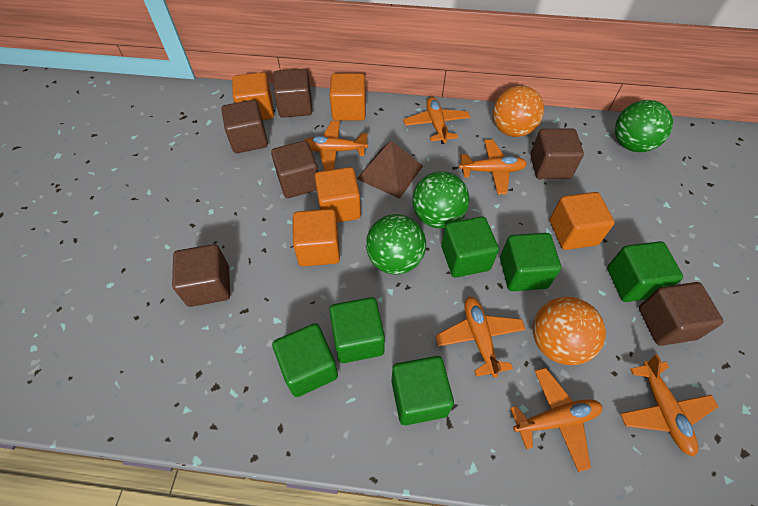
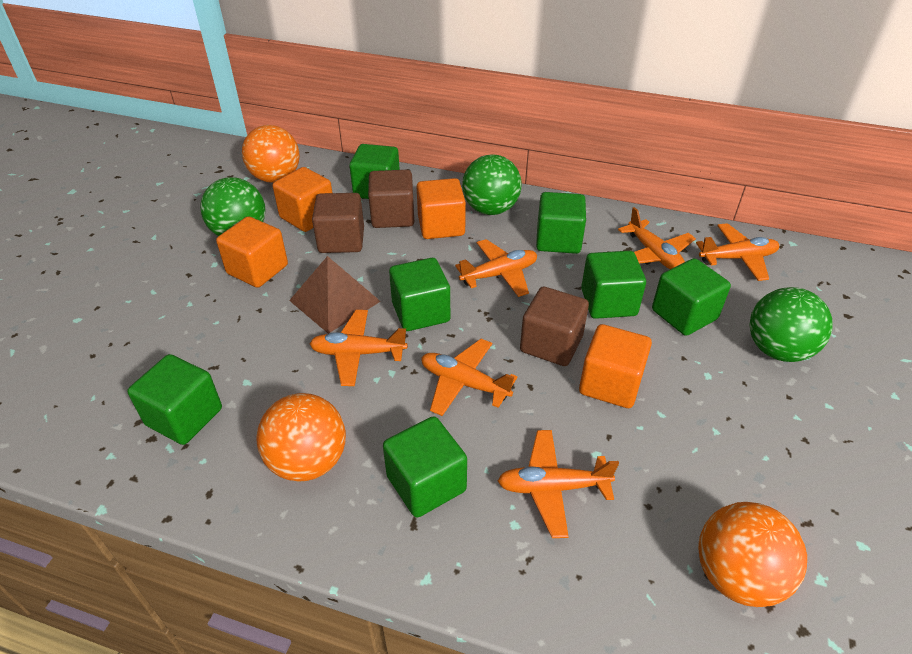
brown cube: 6 -> 3
green cube: 6 -> 7
orange ball: 2 -> 3
orange cube: 5 -> 4

